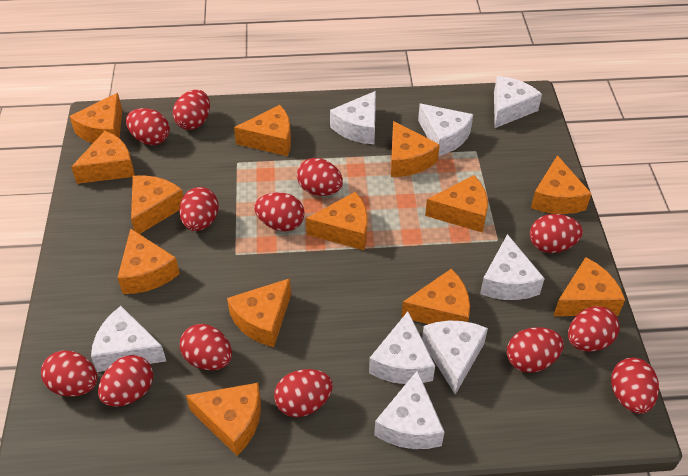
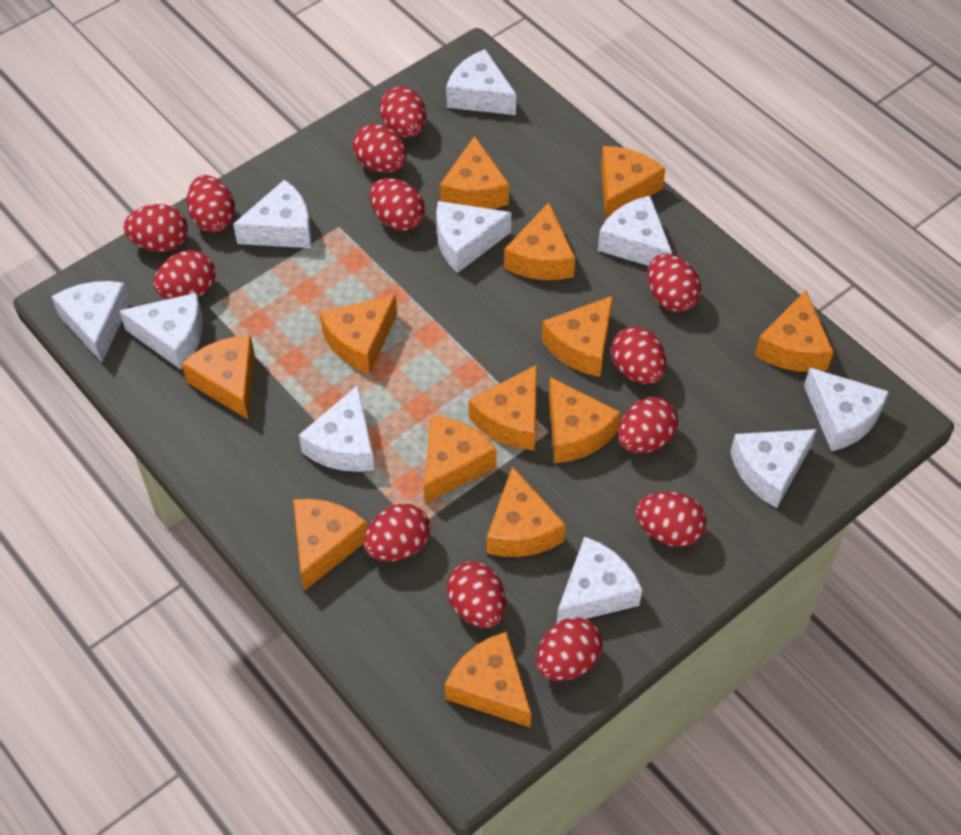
white cheese: 8 -> 10

